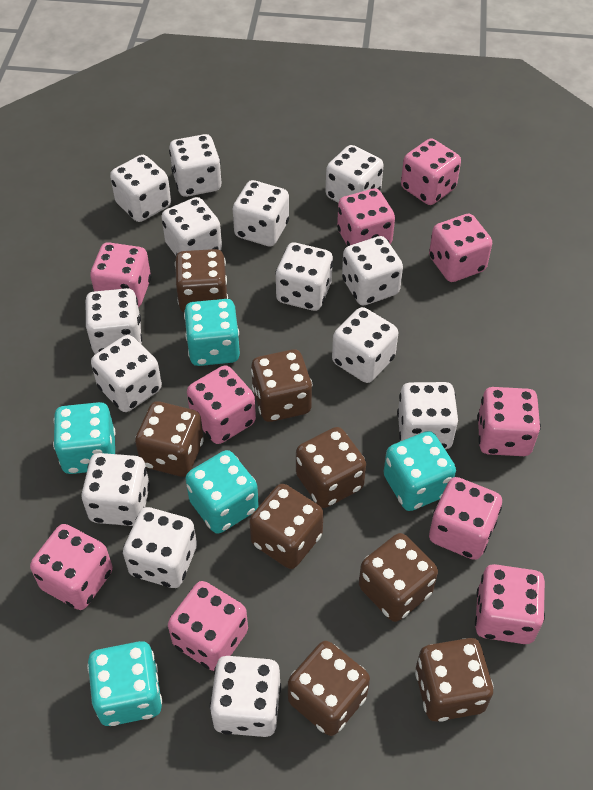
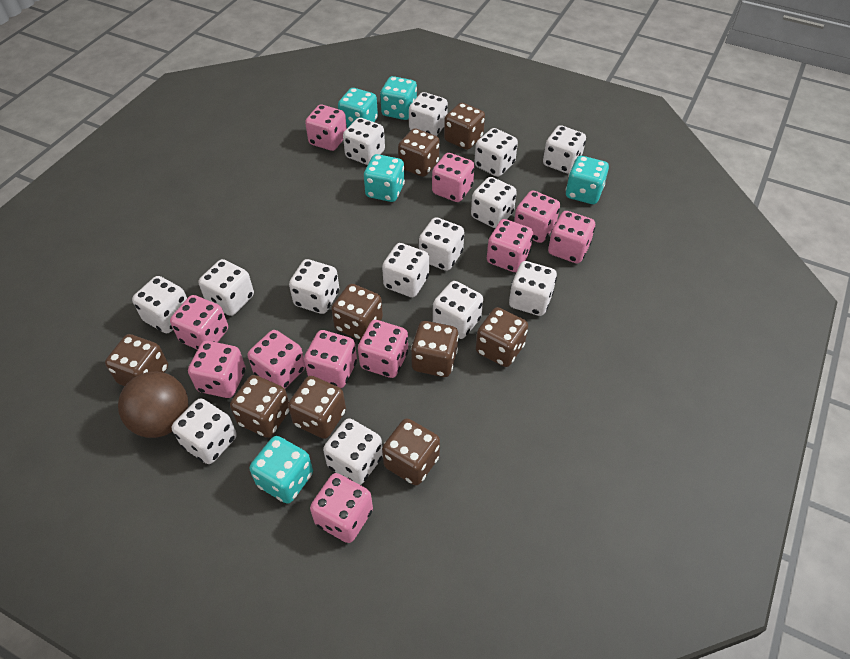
brown ball: 0 -> 1
brown dice: 8 -> 9
pink dice: 10 -> 11

